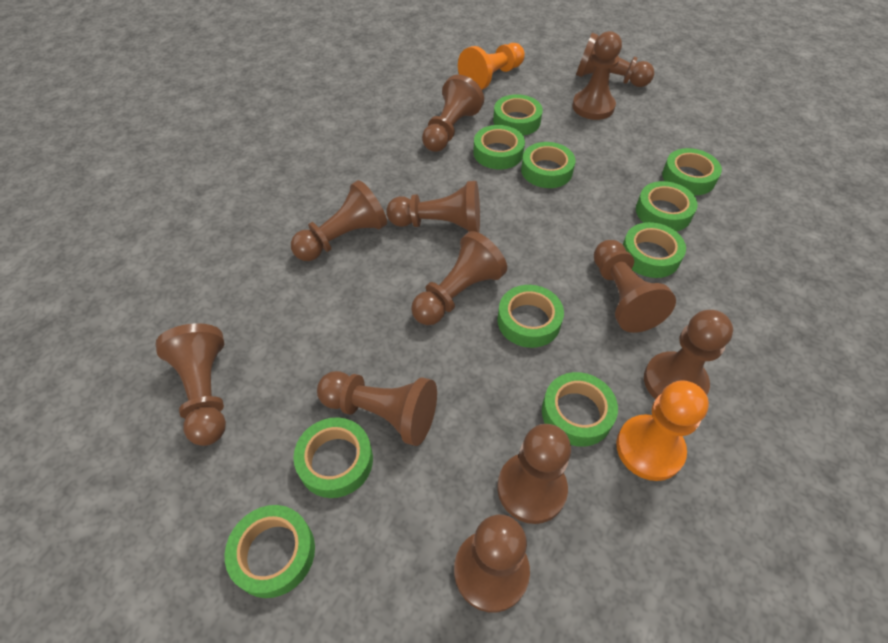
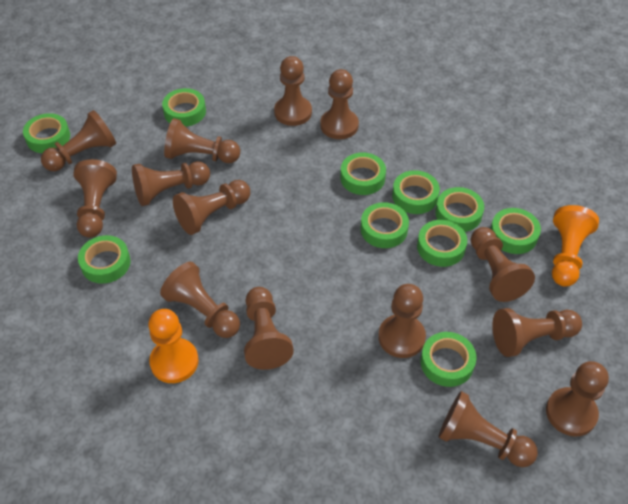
brown pawn: 12 -> 14

